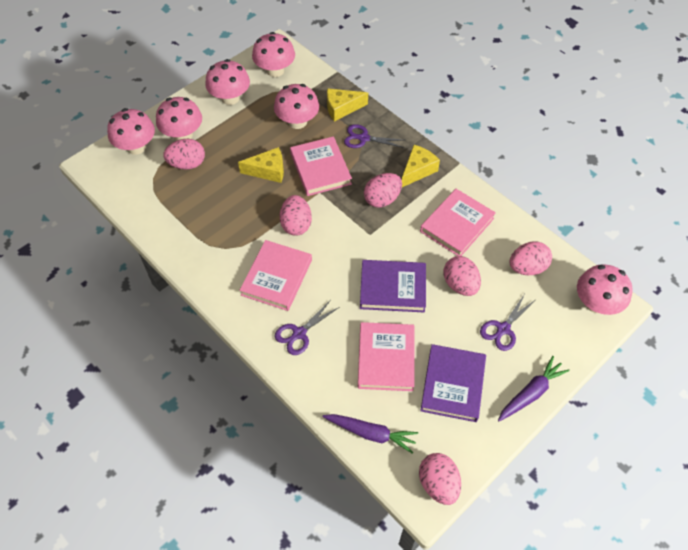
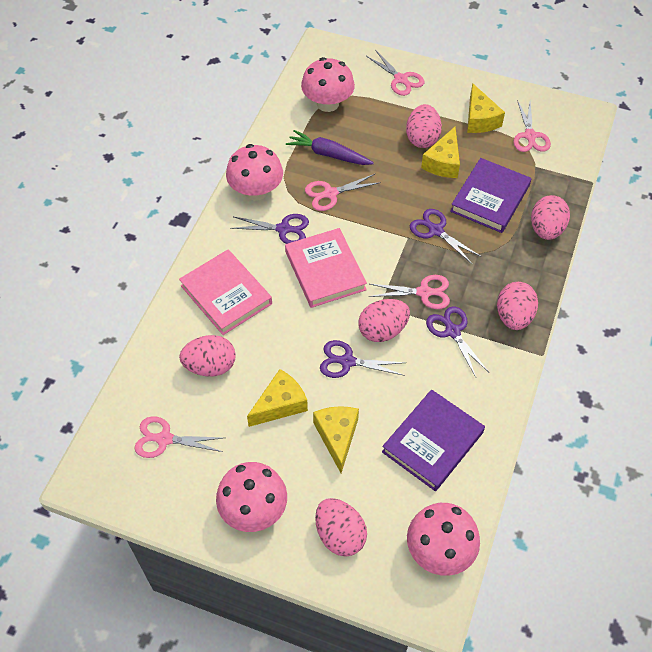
pink book: 4 -> 2
pink mushroom: 6 -> 4
pink scissors: 0 -> 5
purple carrot: 2 -> 1
purple scissors: 3 -> 4
yellow cheese: 3 -> 4

